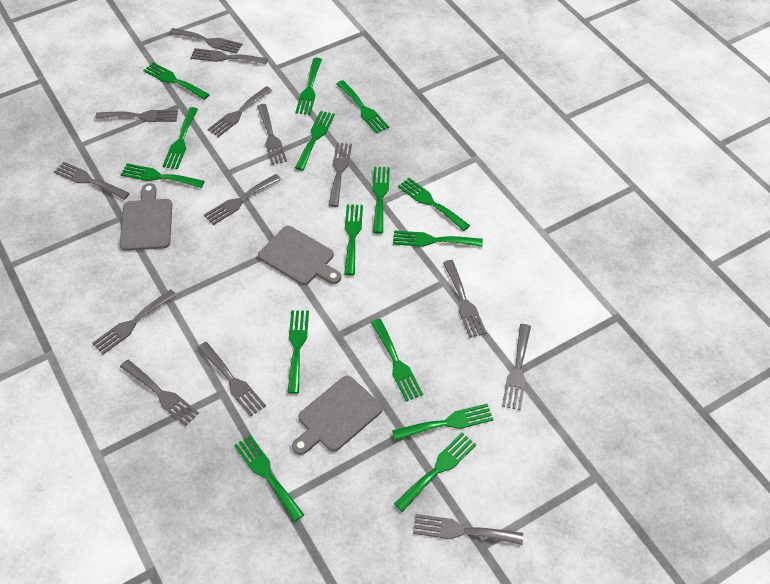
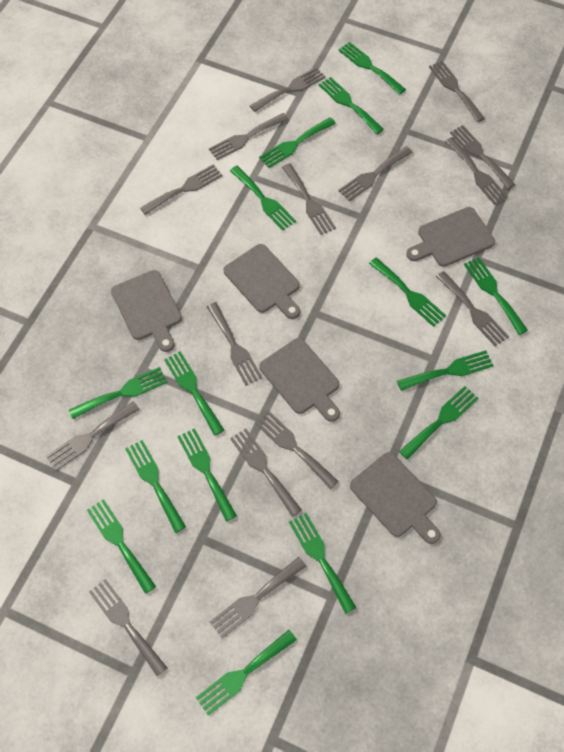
grey cutting board: 3 -> 5
grey fork: 14 -> 15

